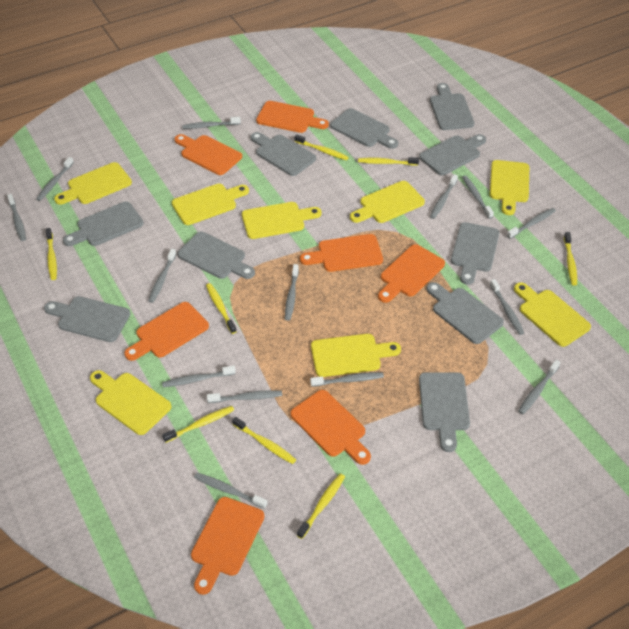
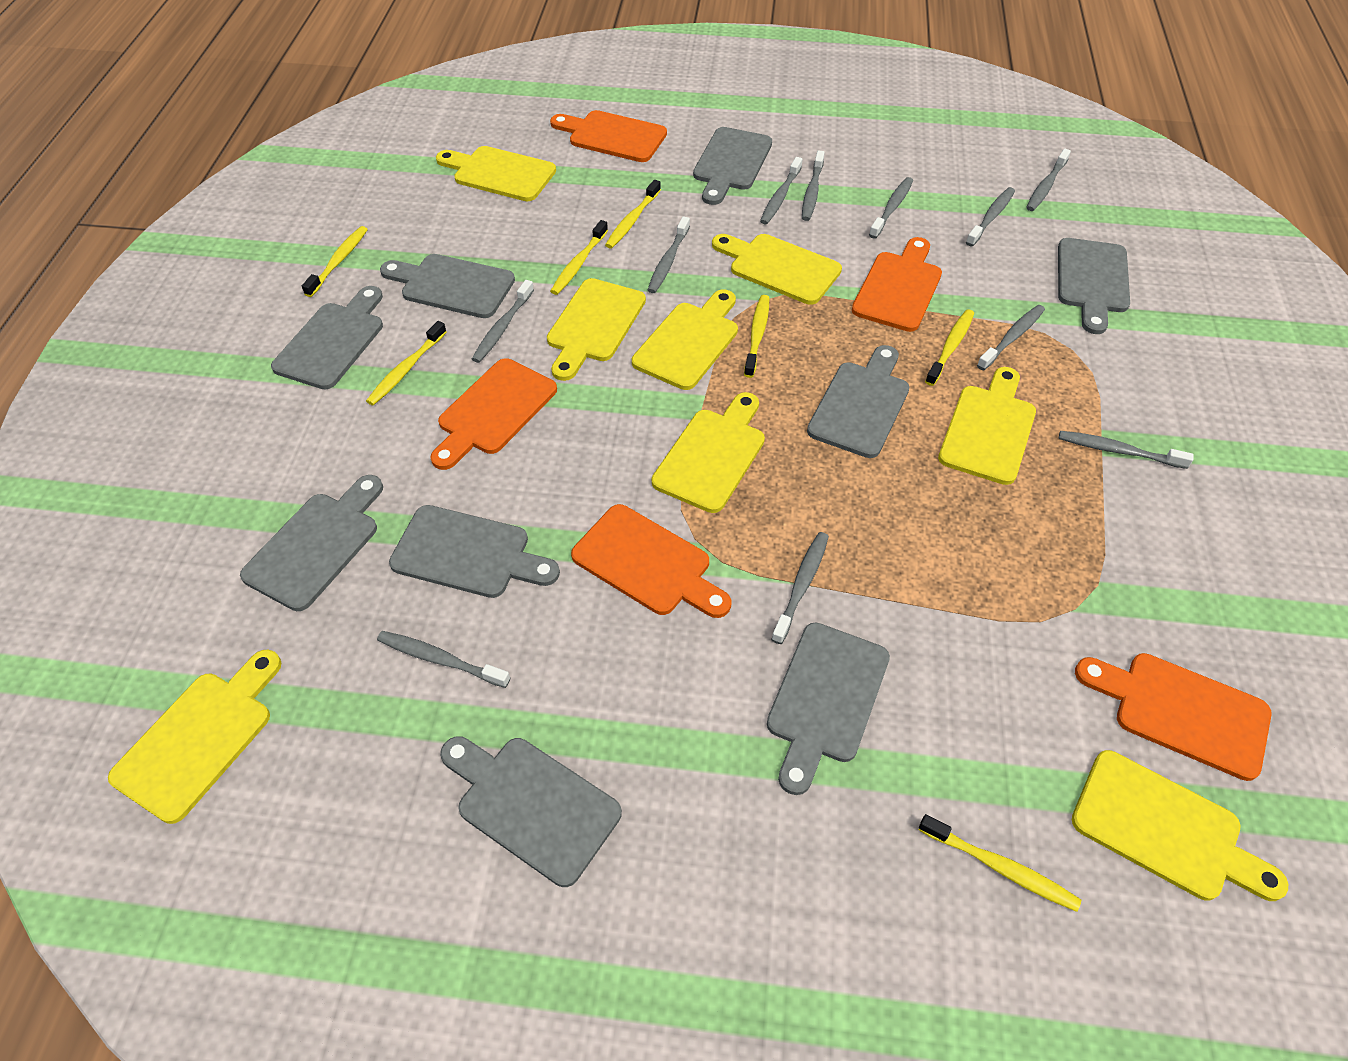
grey cutting board: 10 -> 9
grey toothbrush: 14 -> 11
orange cutting board: 7 -> 5
yellow toothbrush: 8 -> 7

